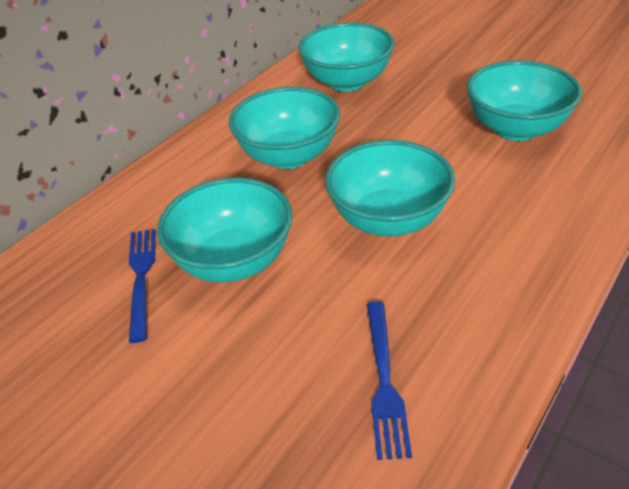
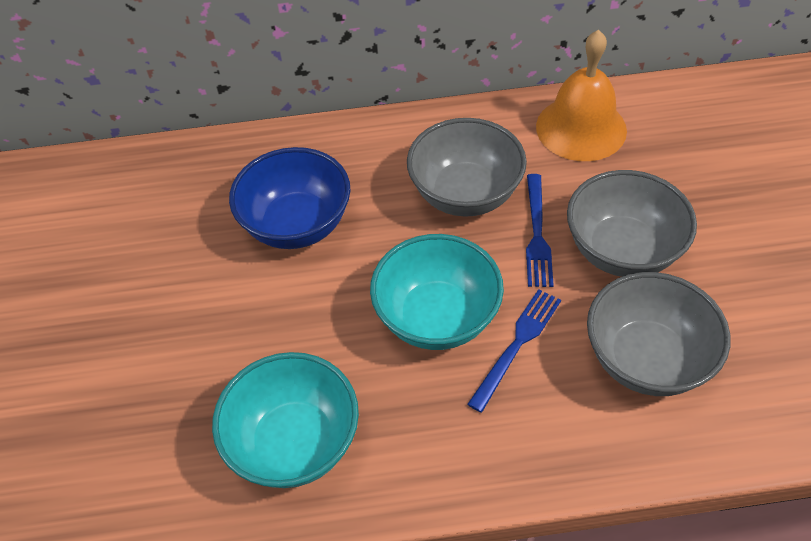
blue bowl: 0 -> 1
grey bowl: 0 -> 3
orange bell: 0 -> 1
turquoise bowl: 5 -> 2

